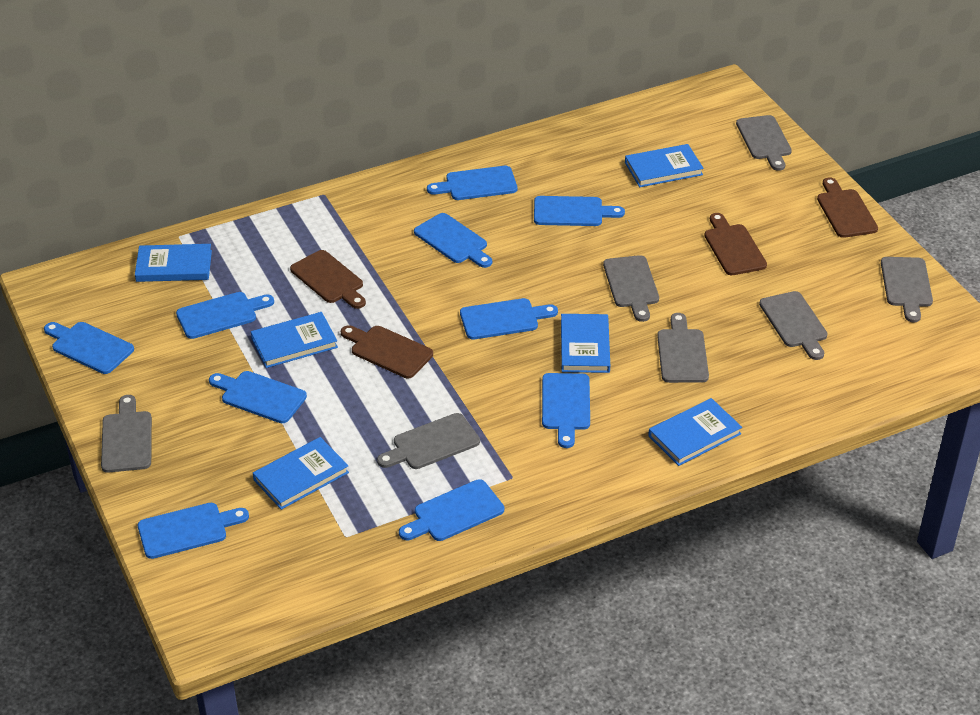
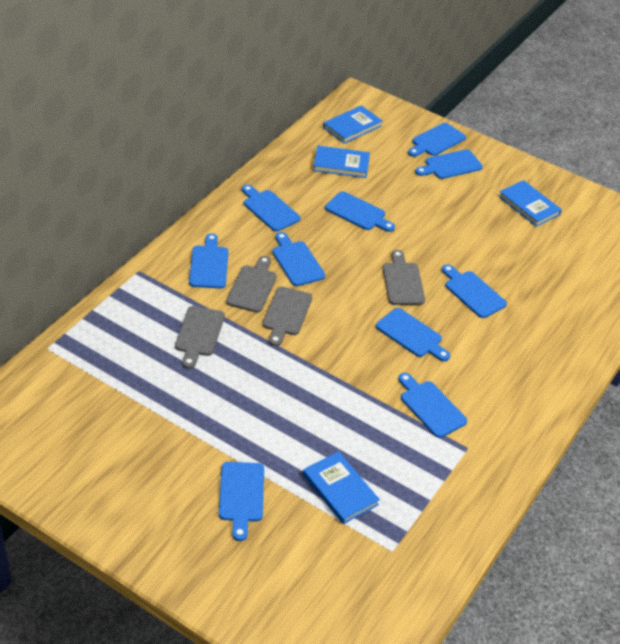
blue book: 6 -> 4
brown cutting board: 4 -> 0
grey cutting board: 7 -> 4

